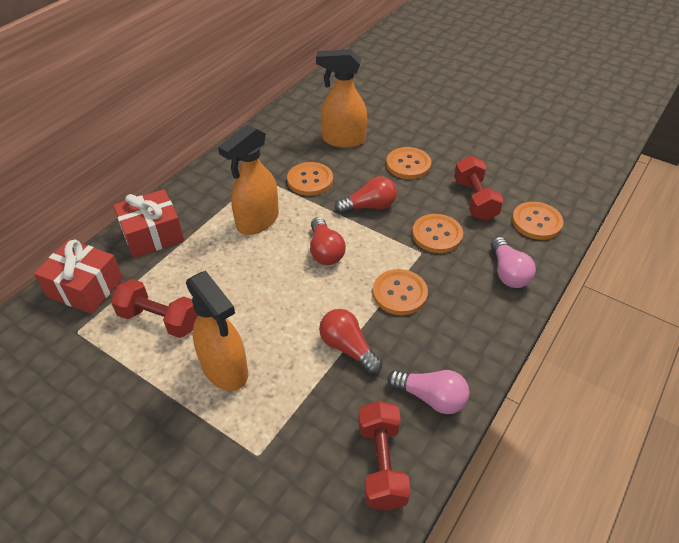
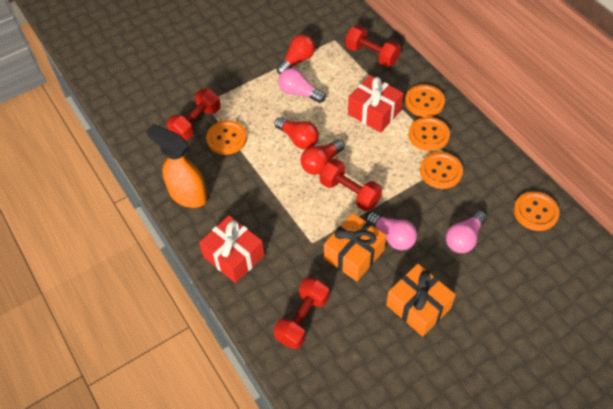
orange gift: 0 -> 2
orange spray bottle: 3 -> 1
pink light bulb: 2 -> 3
red dumbbell: 3 -> 4

